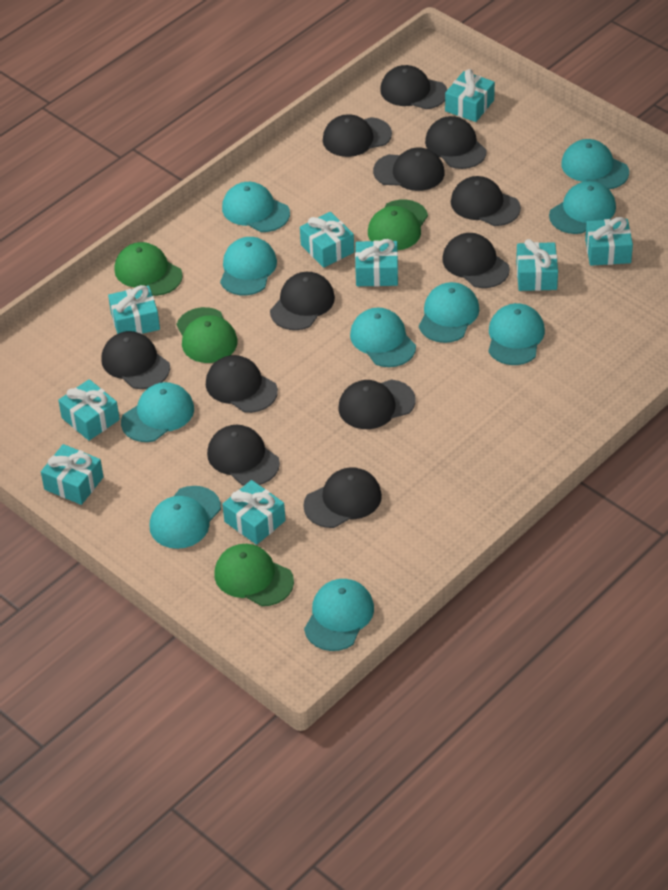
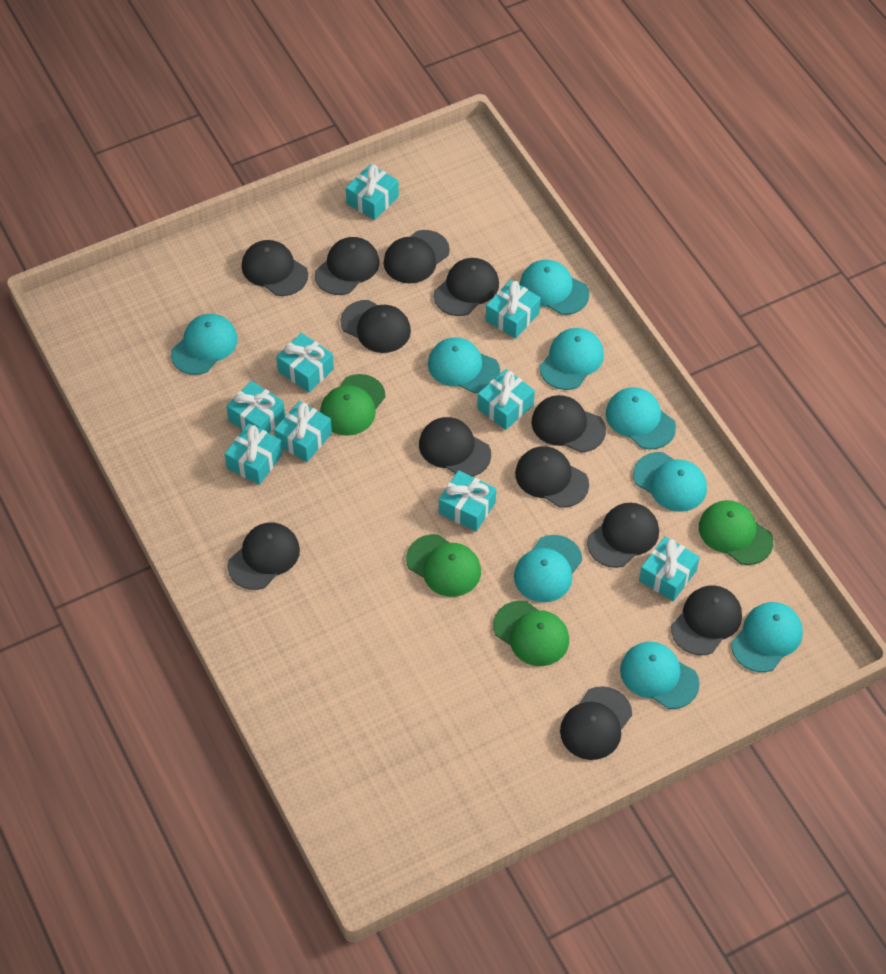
turquoise cap: 10 -> 9

